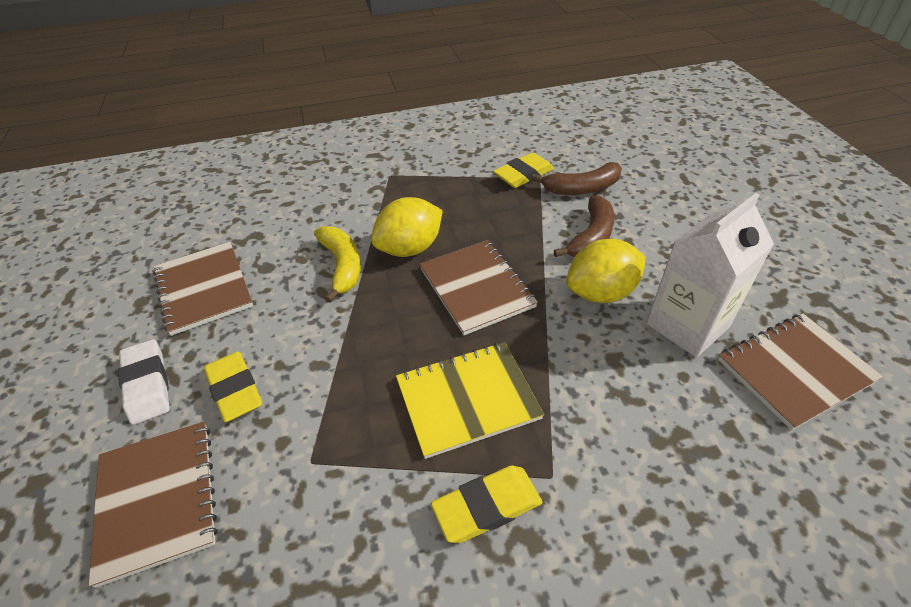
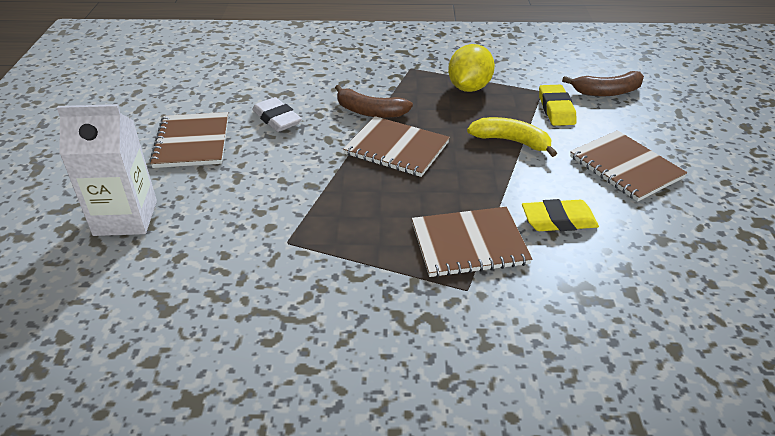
yellow eraser: 3 -> 2
yellow lemon: 2 -> 1
yellow notebook: 1 -> 0

